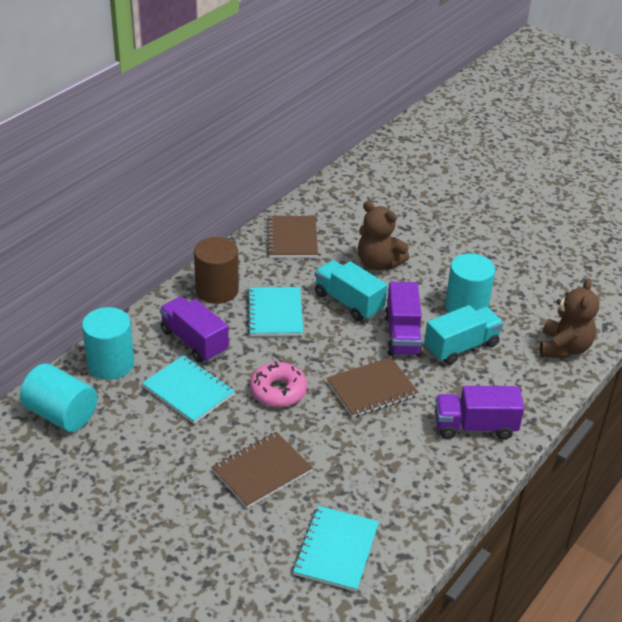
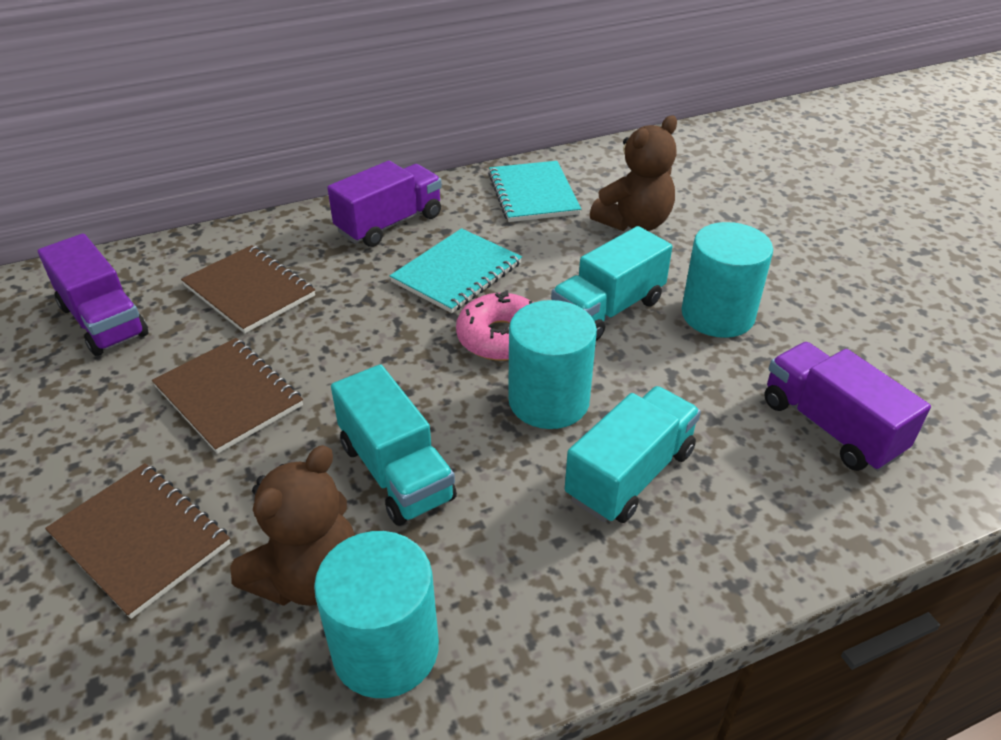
brown cylinder: 1 -> 0
turquoise notebook: 3 -> 2
turquoise truck: 2 -> 3

